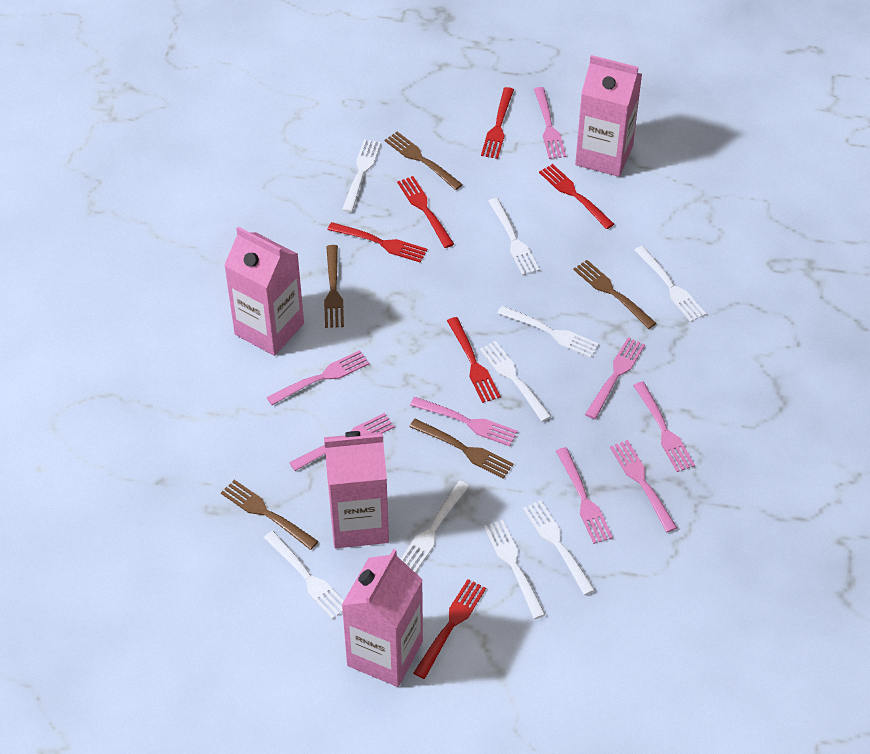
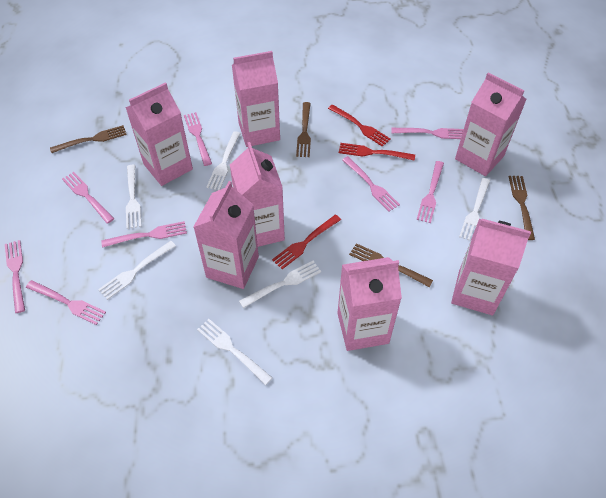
brown fork: 5 -> 4
pink carton: 4 -> 7
red fork: 6 -> 3
white fork: 9 -> 6

